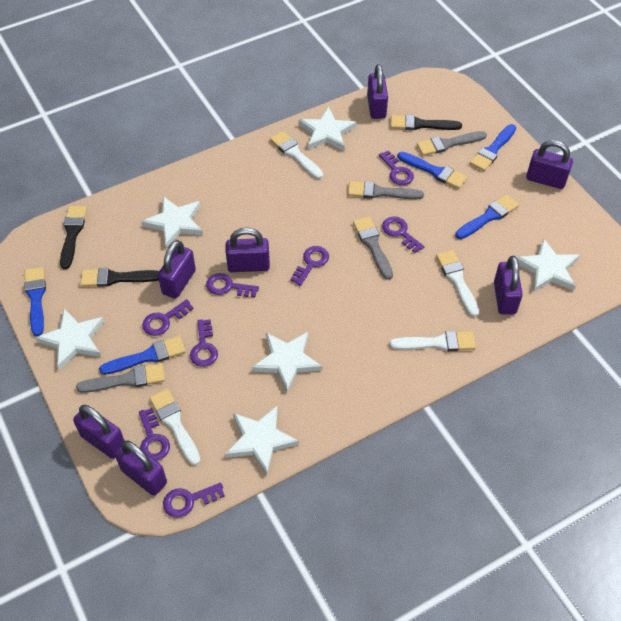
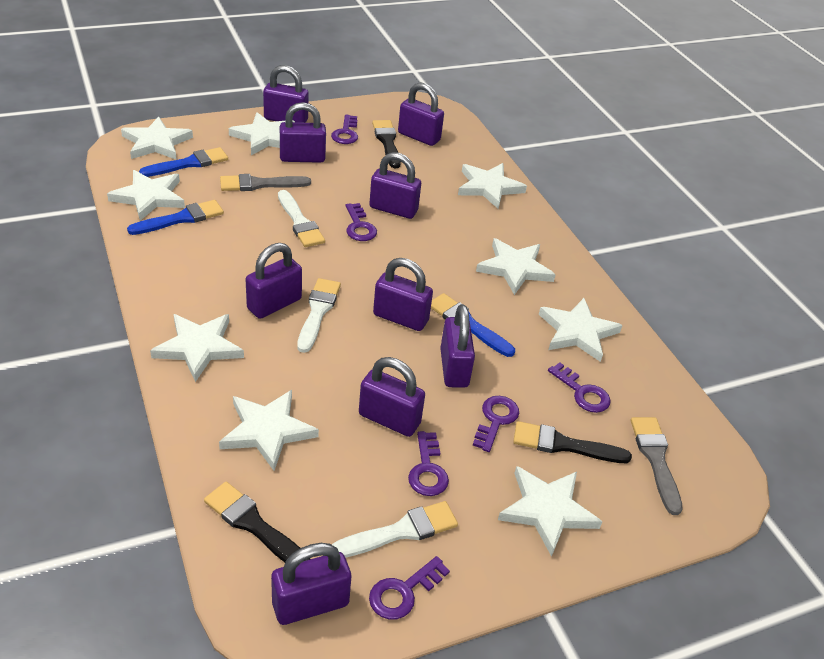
blue brush: 5 -> 3
grey brush: 4 -> 2
purple key: 8 -> 6
purple padlock: 7 -> 9
white brush: 4 -> 3
white star: 6 -> 9

